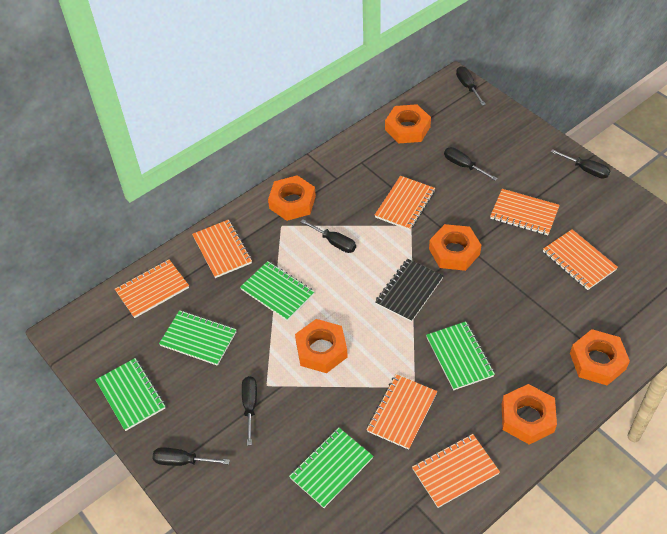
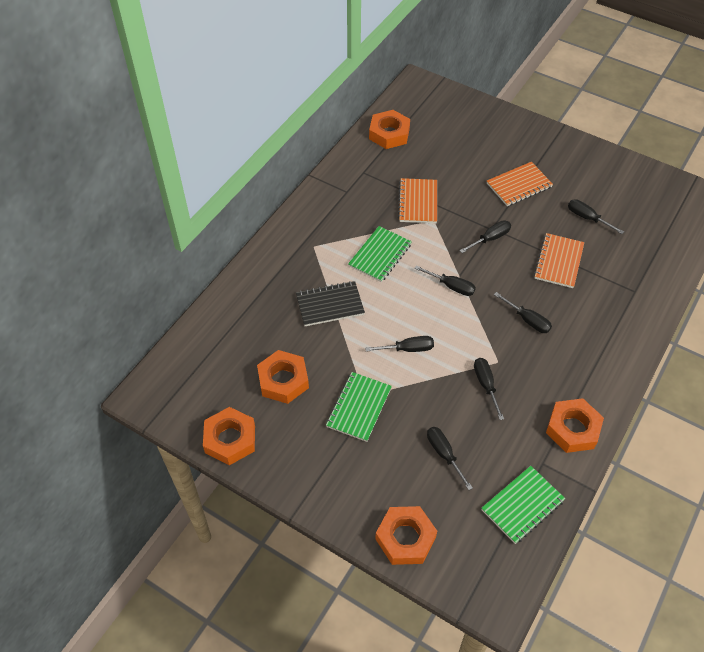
black screwdriver: 6 -> 7
green notebook: 5 -> 3
orange notebook: 7 -> 3
orange nut: 6 -> 5

